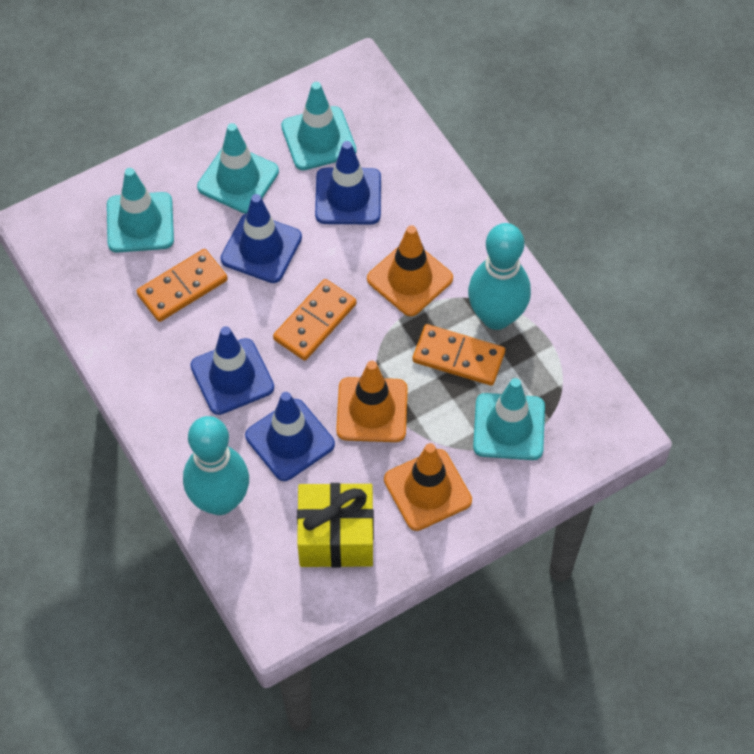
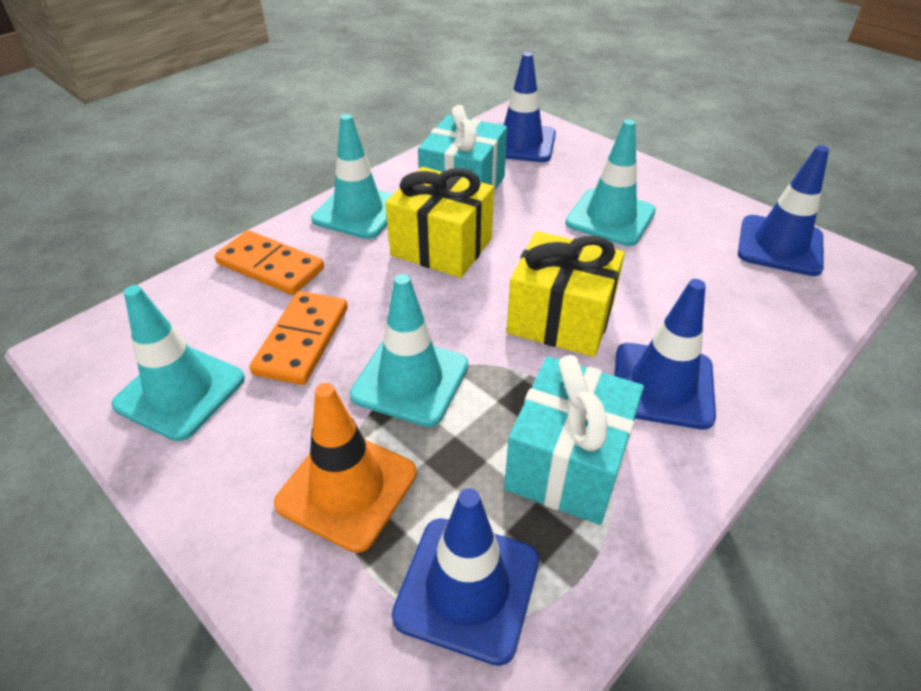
orange domino: 3 -> 2
orange traffic cone: 3 -> 1
turquoise bowling pin: 2 -> 0
turquoise gift: 0 -> 2
yellow gift: 1 -> 2

